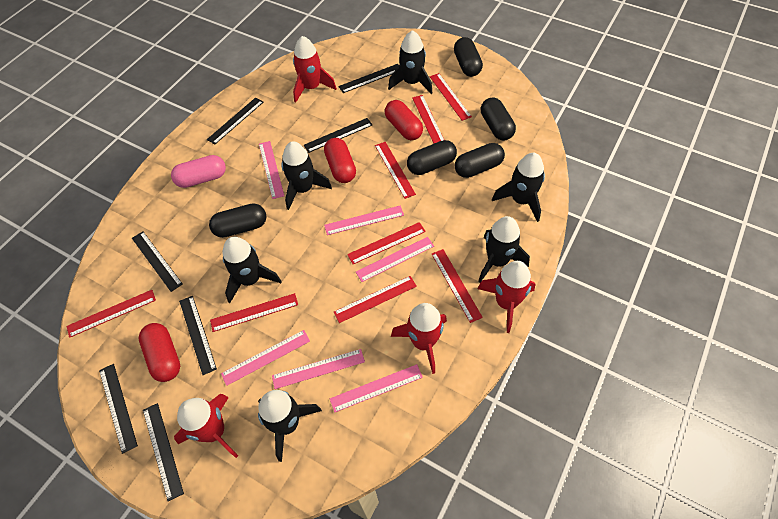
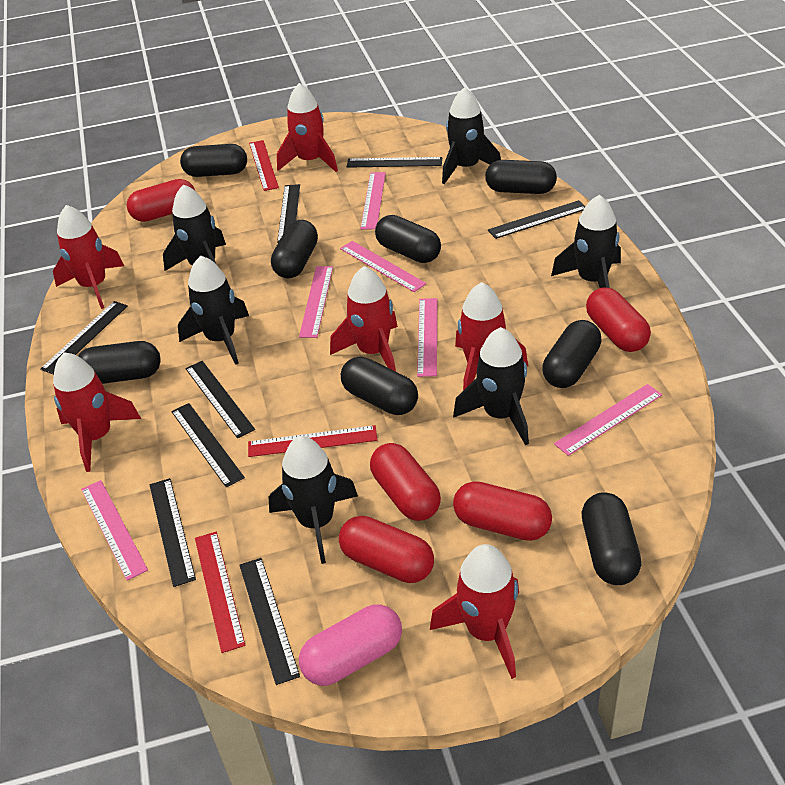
black capsule: 5 -> 8
black ruler: 7 -> 8
red capsule: 3 -> 5
red rocket: 4 -> 6
red ruler: 8 -> 3

